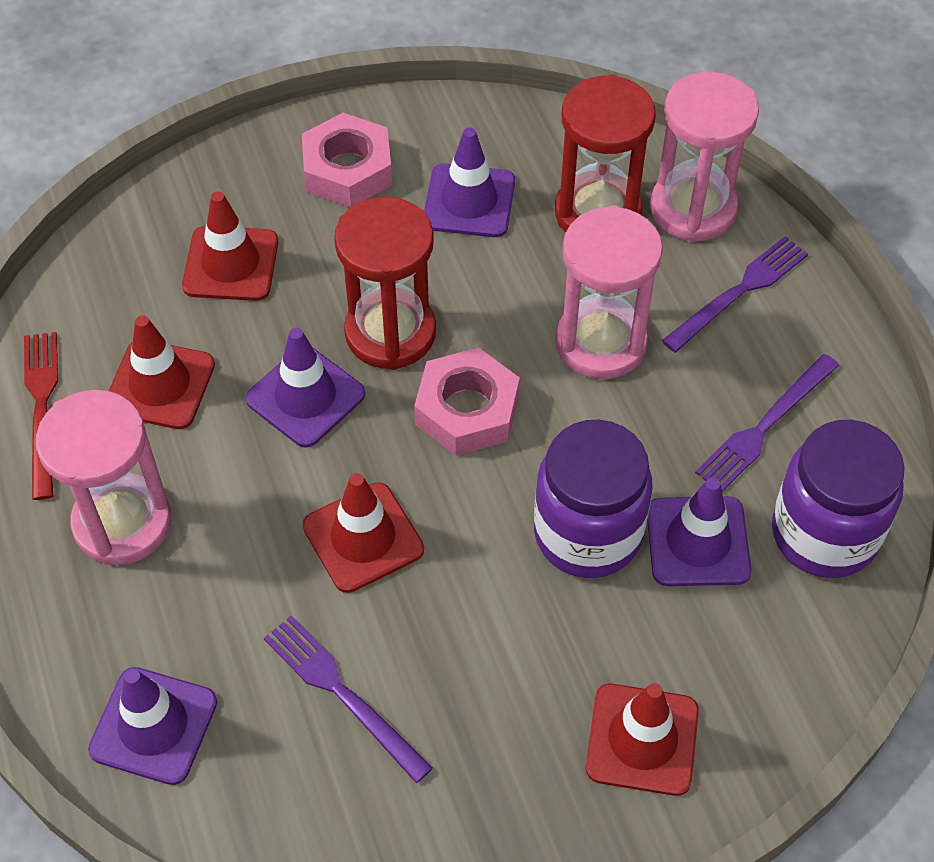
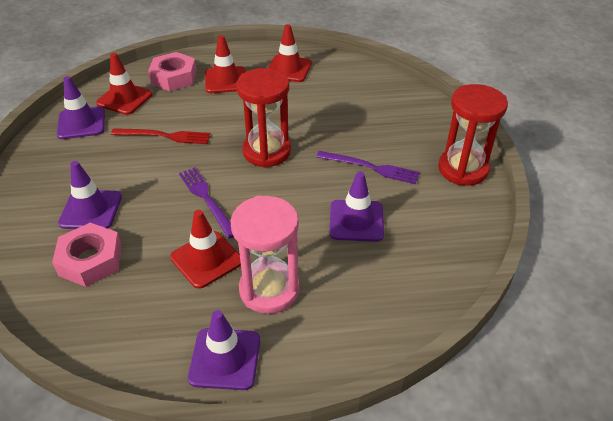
pink hourglass: 3 -> 1
purple fork: 3 -> 2
purple jar: 2 -> 0

